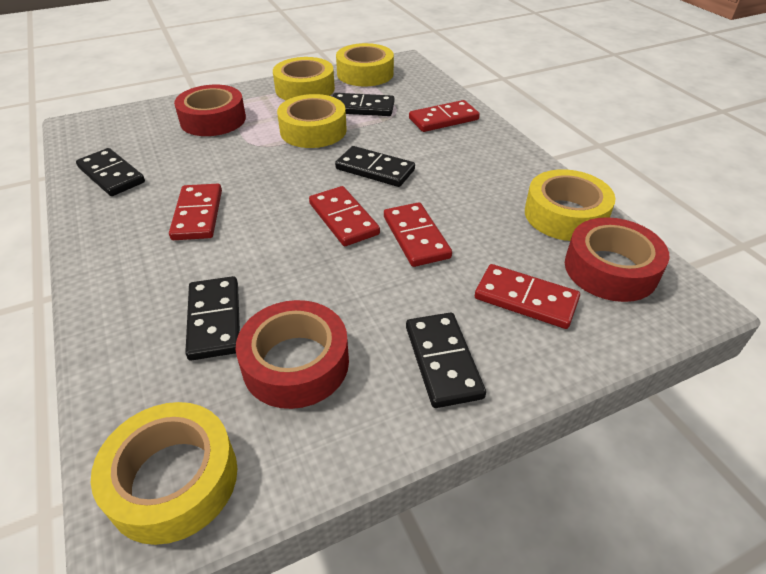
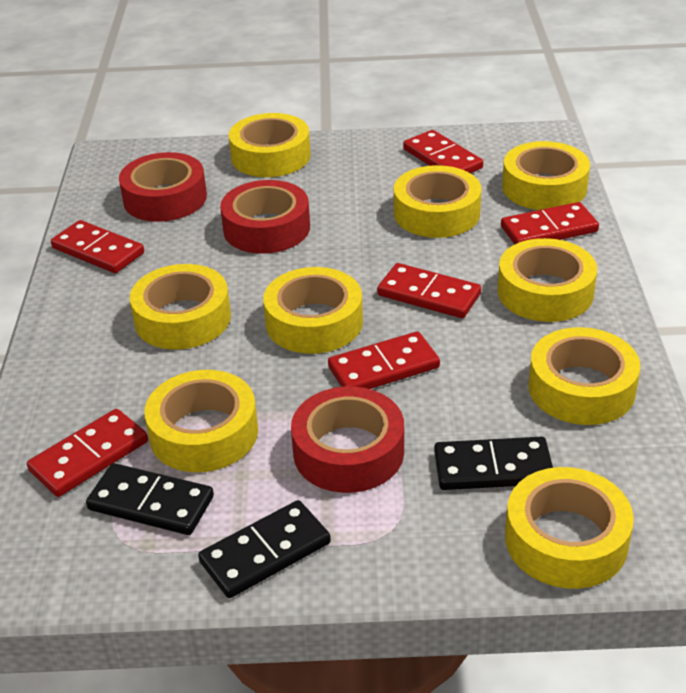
black domino: 5 -> 3
red domino: 5 -> 6
yellow tape: 5 -> 9

